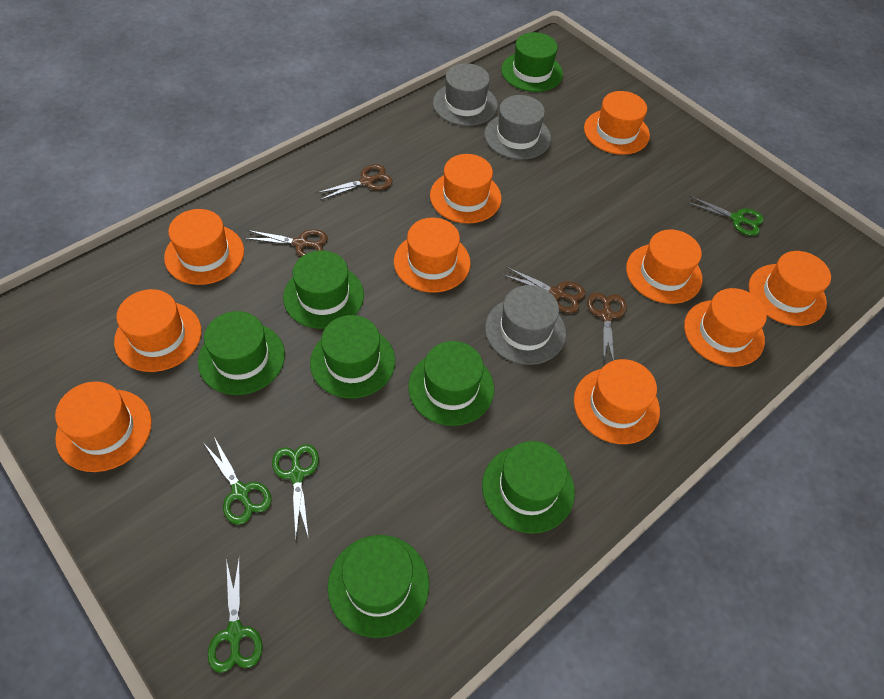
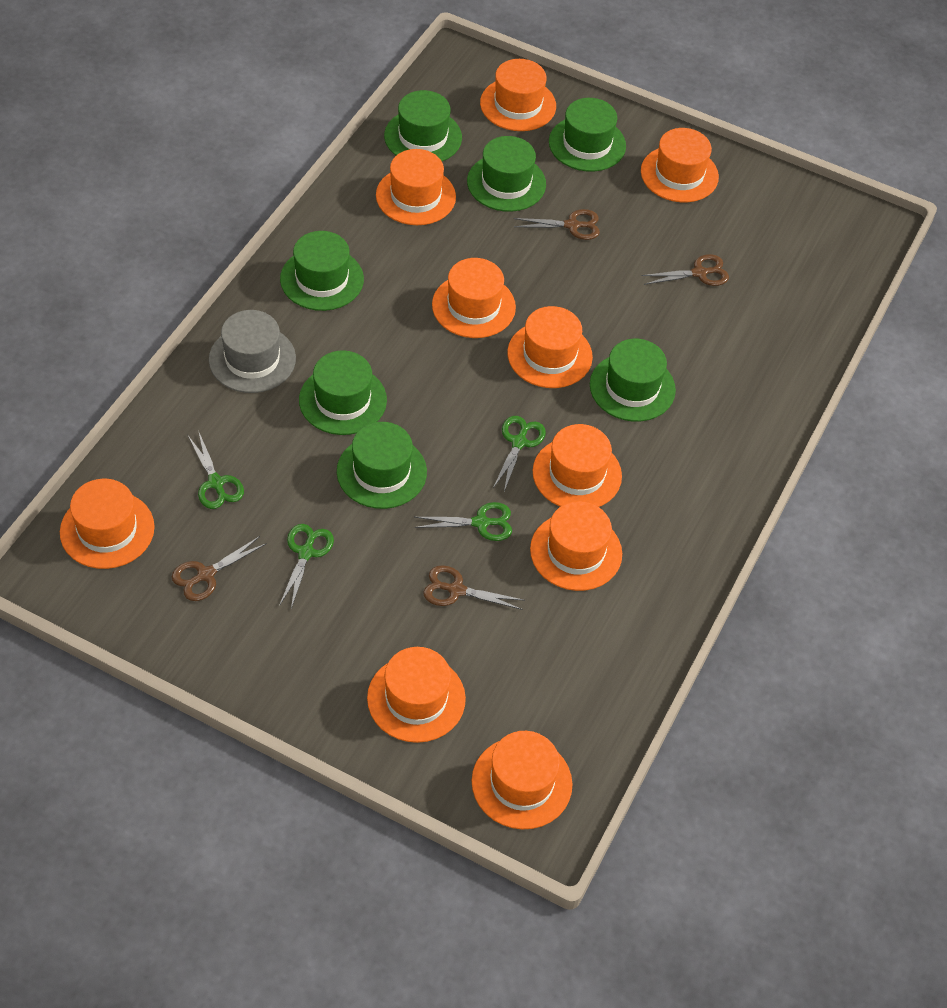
grey hat: 3 -> 1

